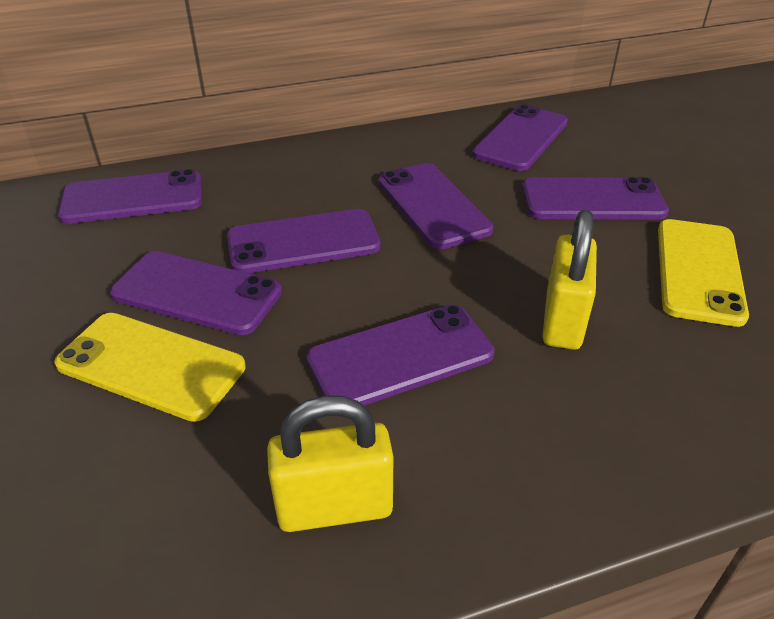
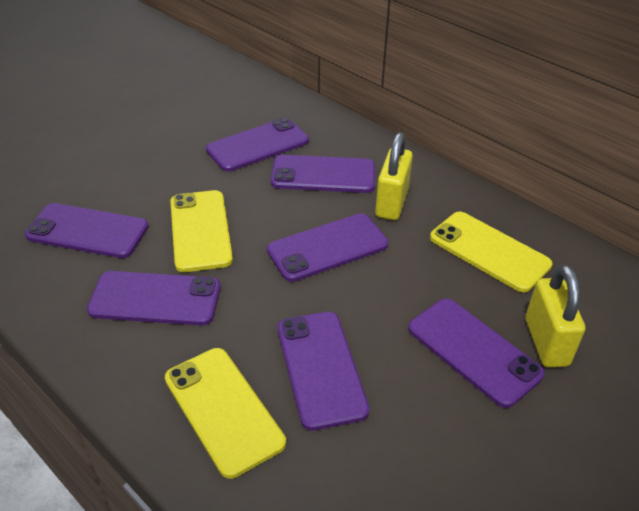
yellow phone: 2 -> 3

